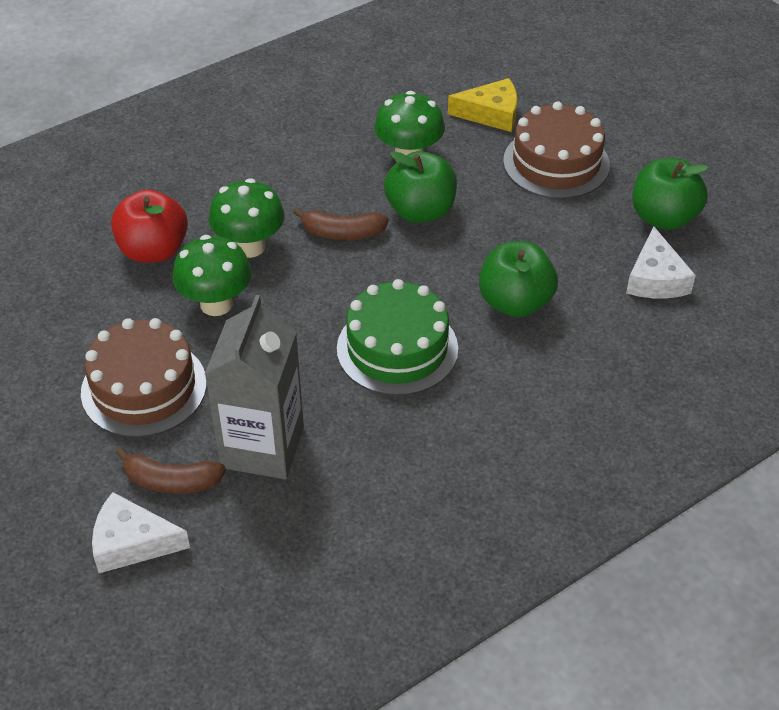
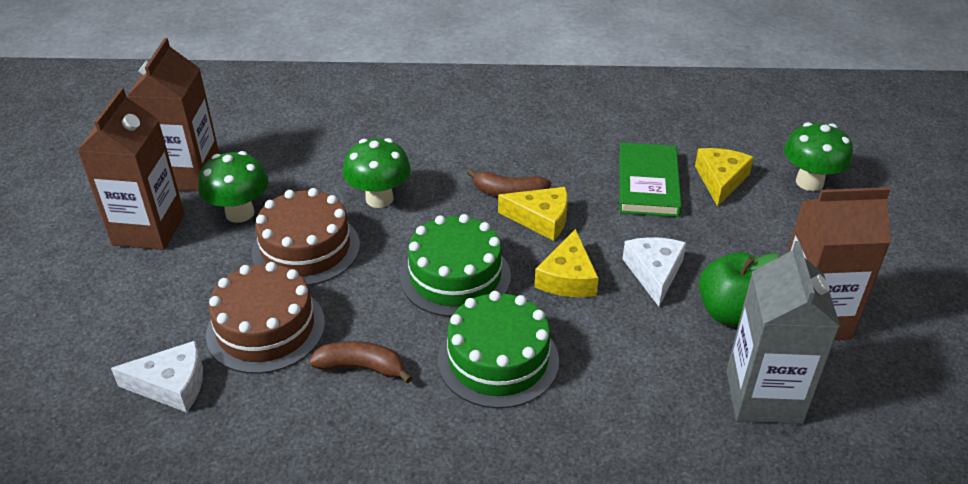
brown carton: 0 -> 3
green apple: 3 -> 1
green book: 0 -> 1
green cake: 1 -> 2
red apple: 1 -> 0
yellow cheese: 1 -> 3

